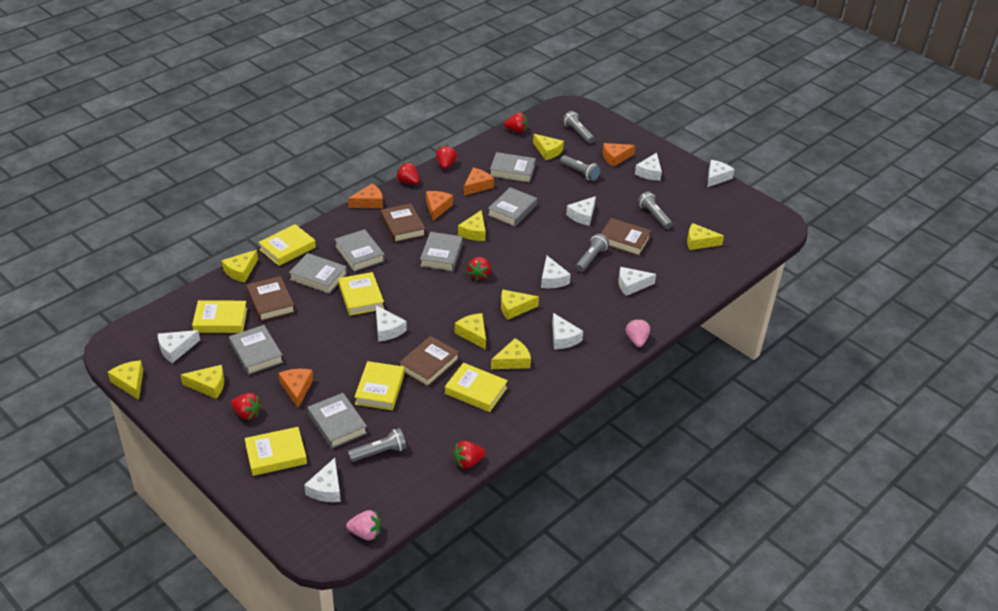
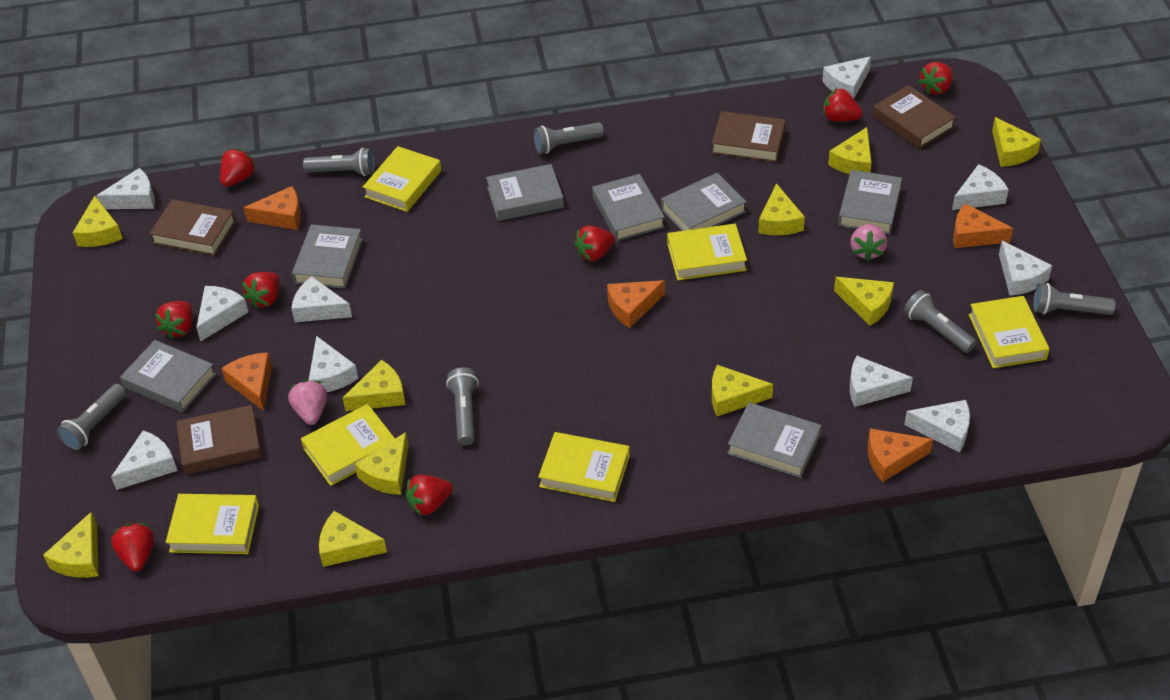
grey flashlight: 5 -> 6
red strawberry: 6 -> 8
white cheese: 9 -> 10
yellow cheese: 9 -> 10

